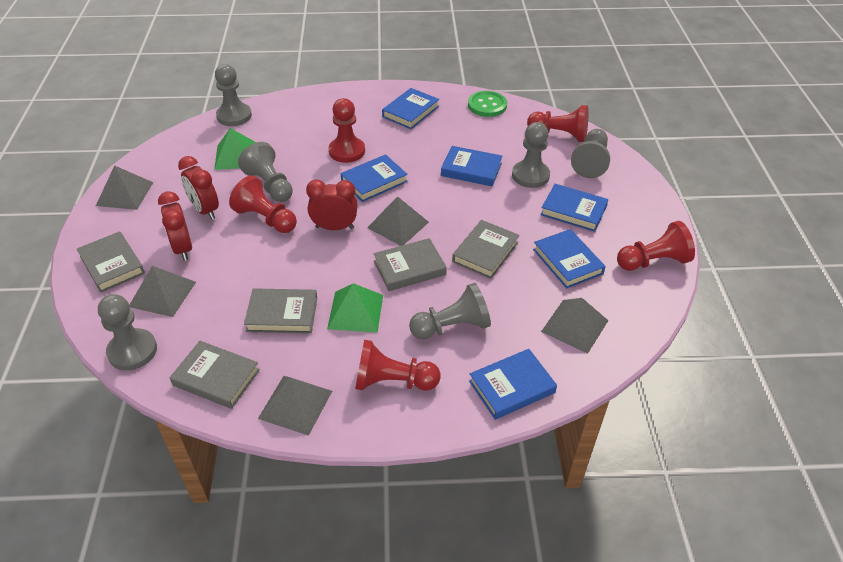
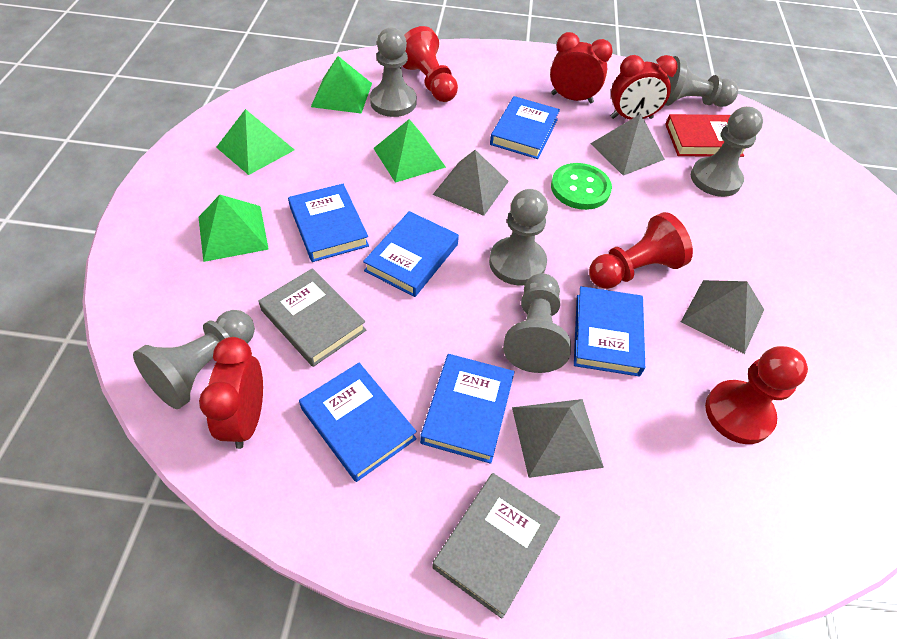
green pyramid: 2 -> 4
grey book: 5 -> 2
grey pyramid: 5 -> 4
red book: 0 -> 1
red pawn: 5 -> 3

